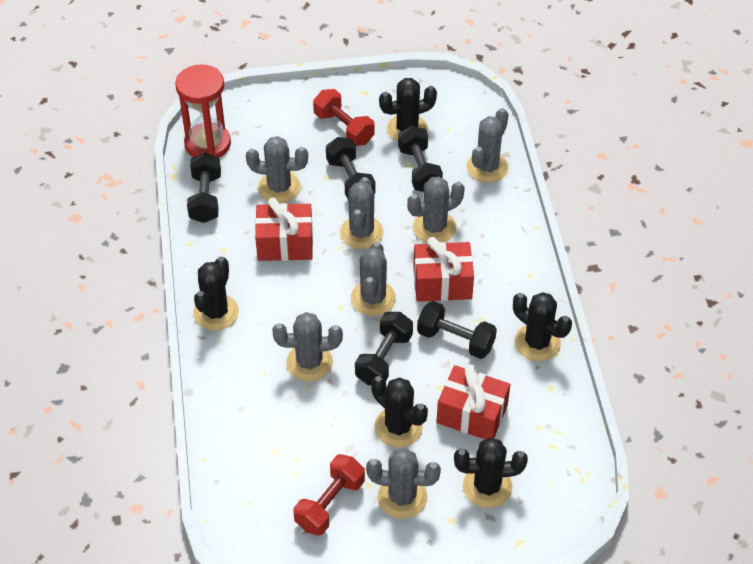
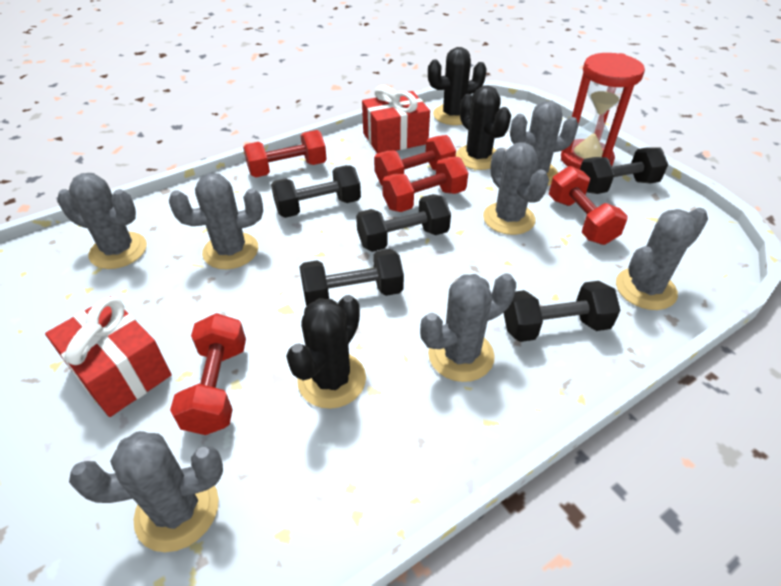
black cactus: 5 -> 3
red dumbbell: 2 -> 5
red gift: 3 -> 2

